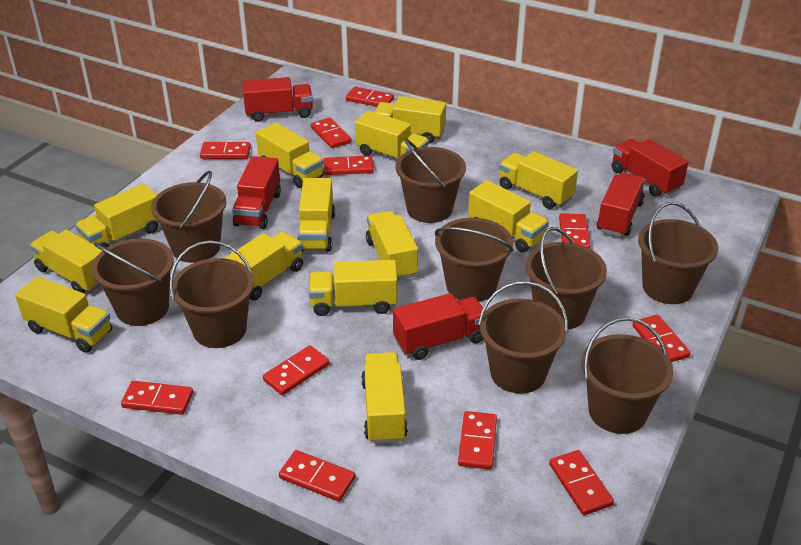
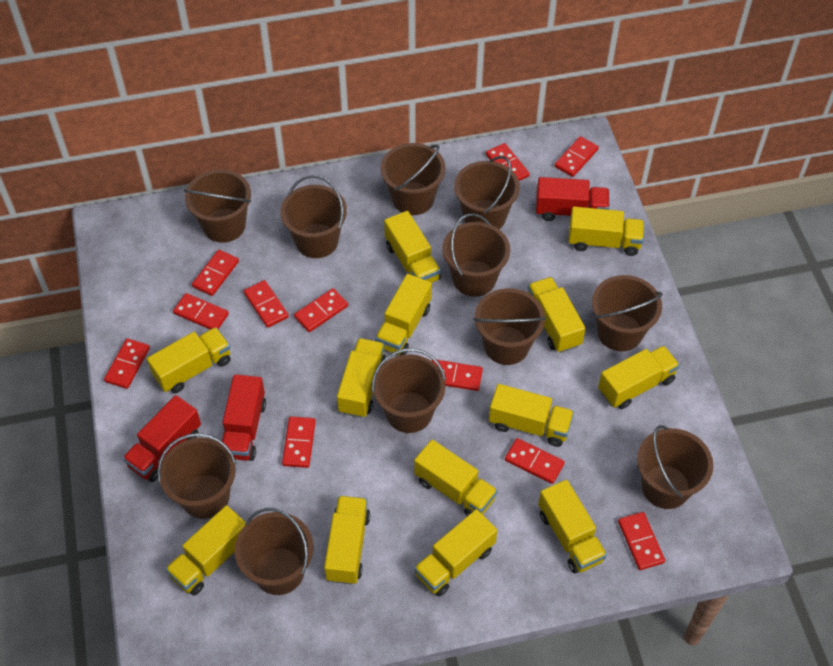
brown bucket: 9 -> 11
red truck: 5 -> 3

